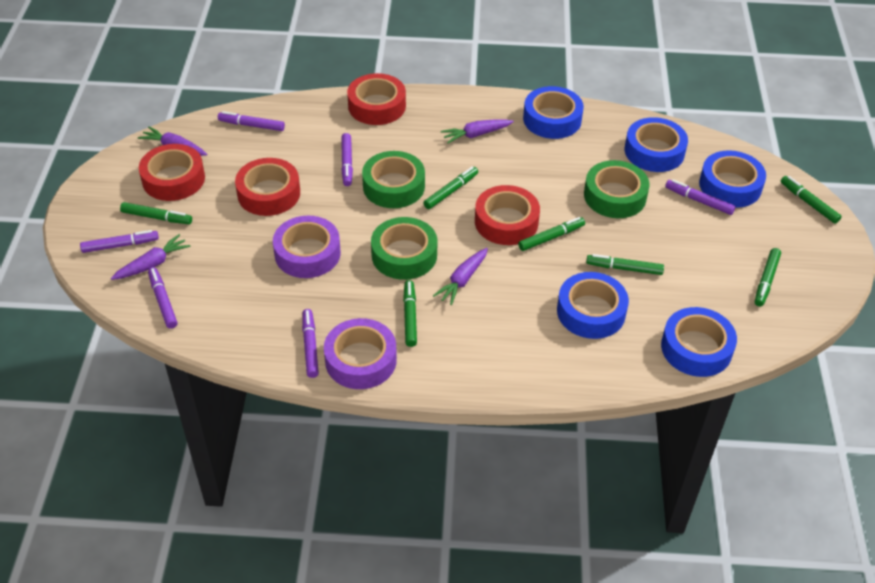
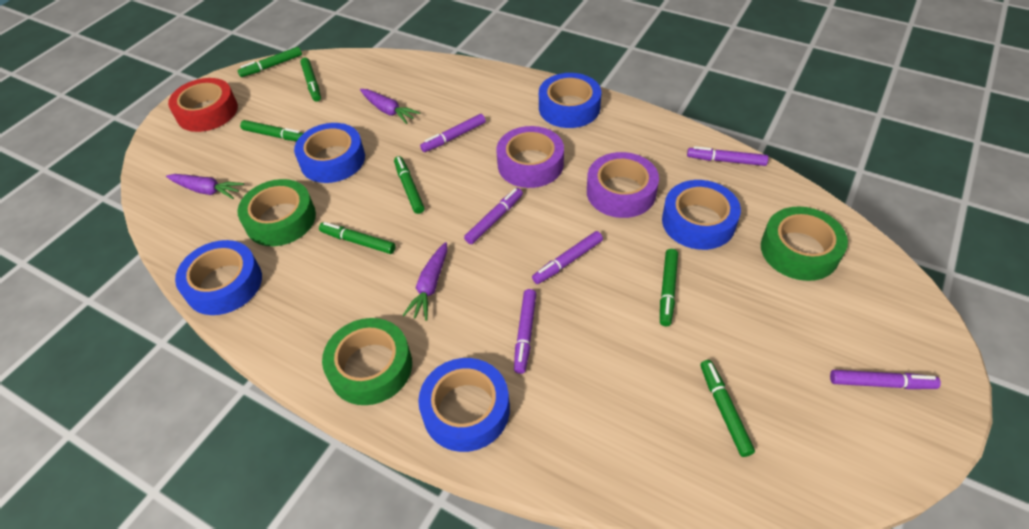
purple carrot: 4 -> 3
red tape: 4 -> 1

